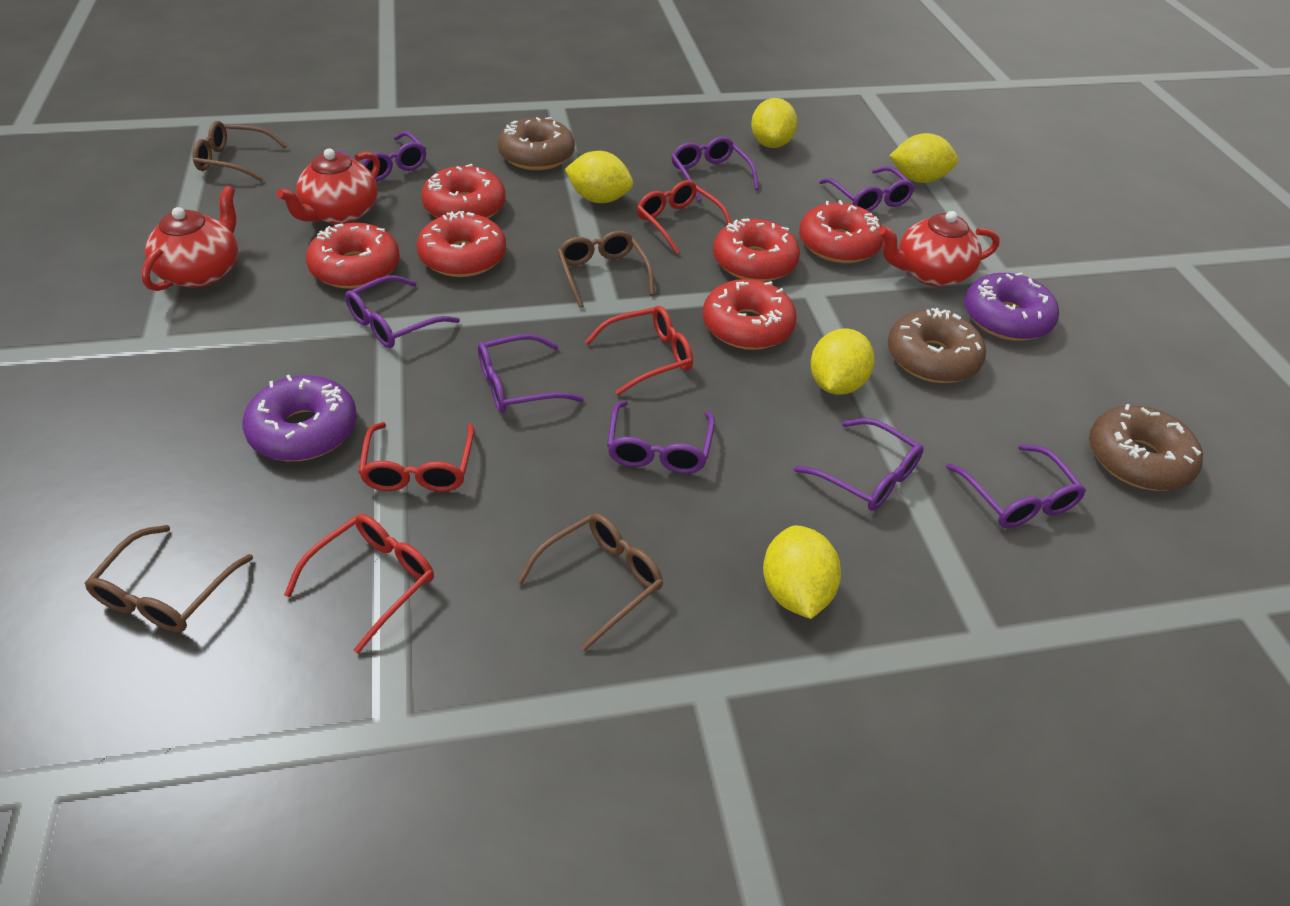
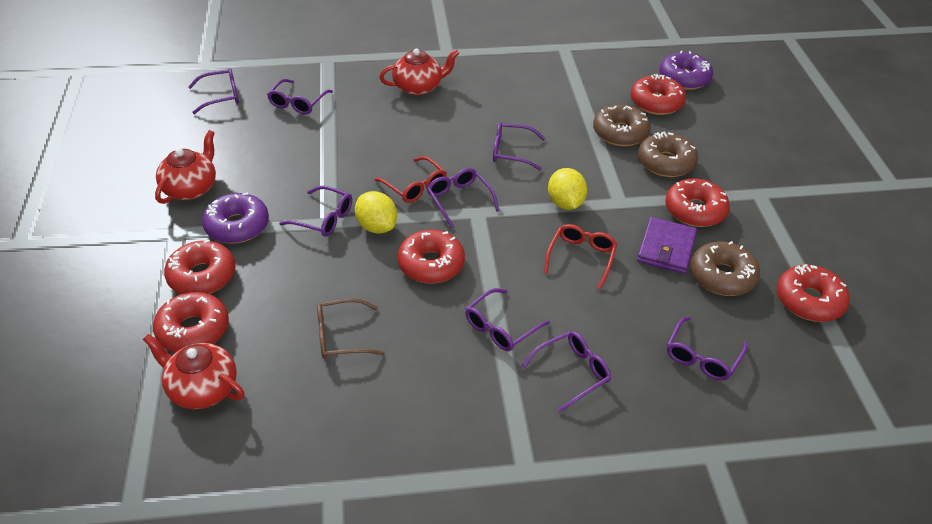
brown glasses: 4 -> 1
purple wallet: 0 -> 1
red glasses: 4 -> 2
yellow lemon: 5 -> 2

